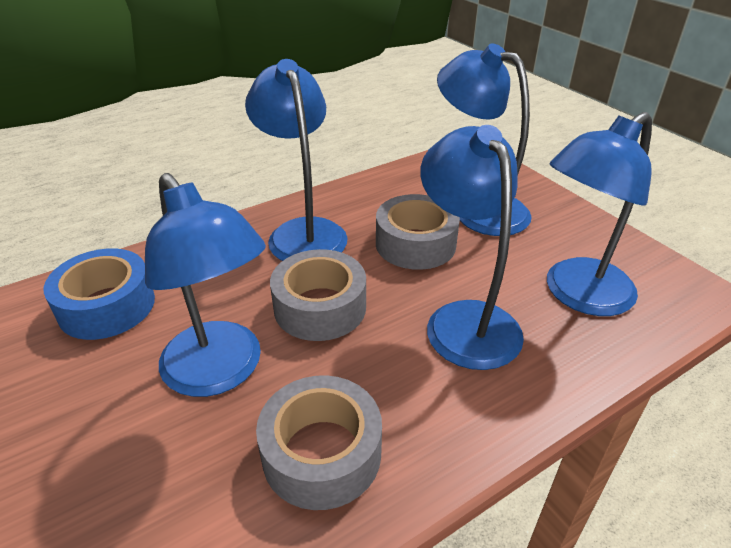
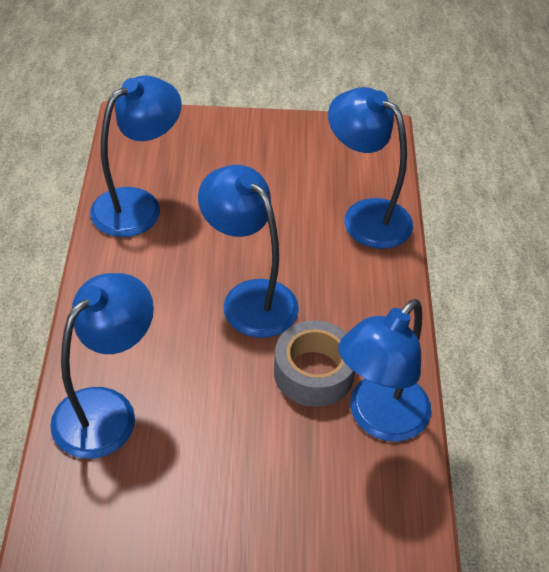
blue tape: 1 -> 0
grey tape: 3 -> 1

